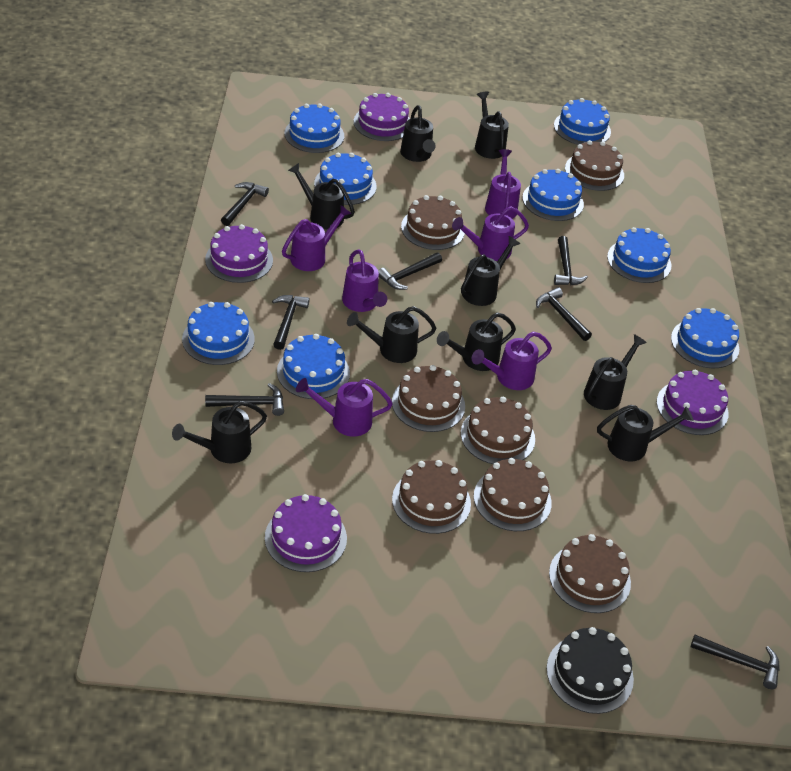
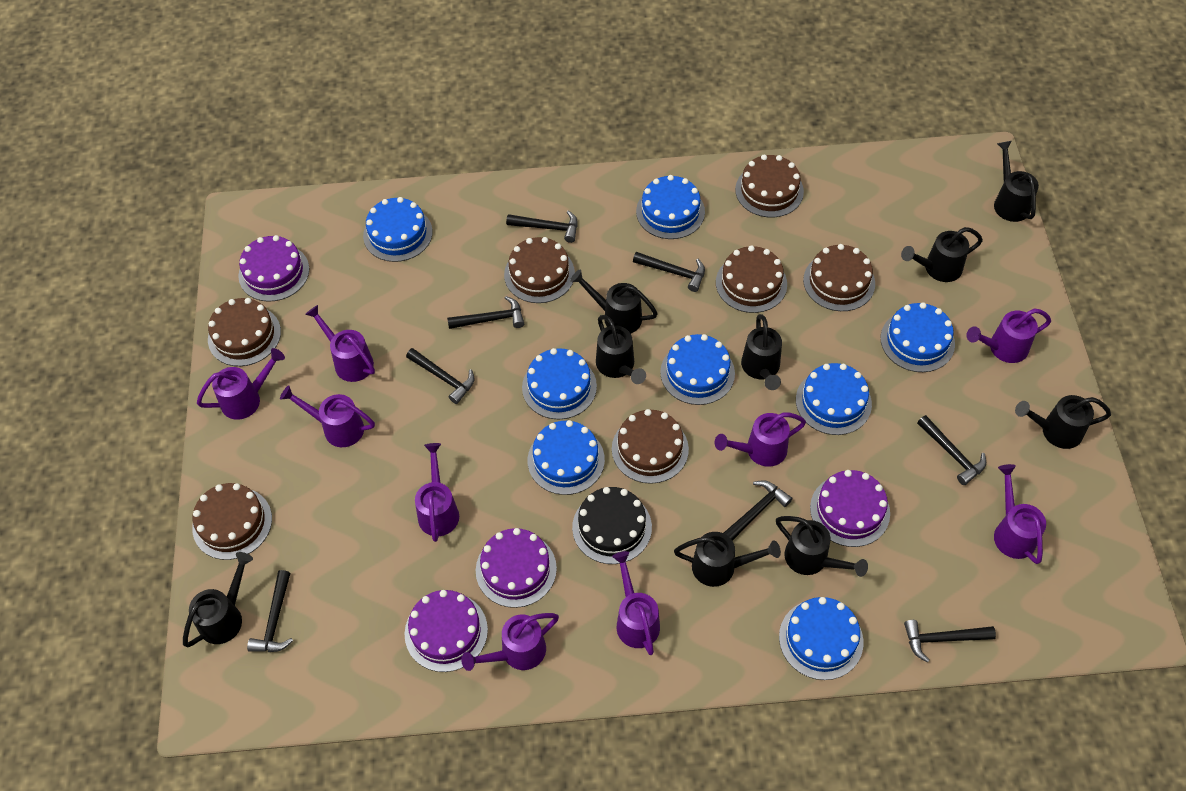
black hammer: 7 -> 8
purple watering can: 6 -> 9

